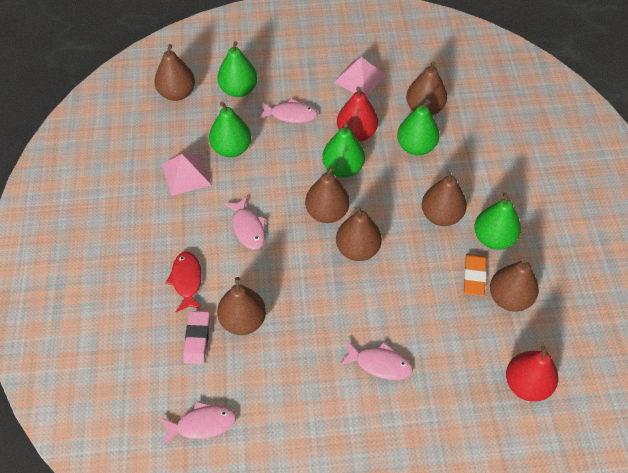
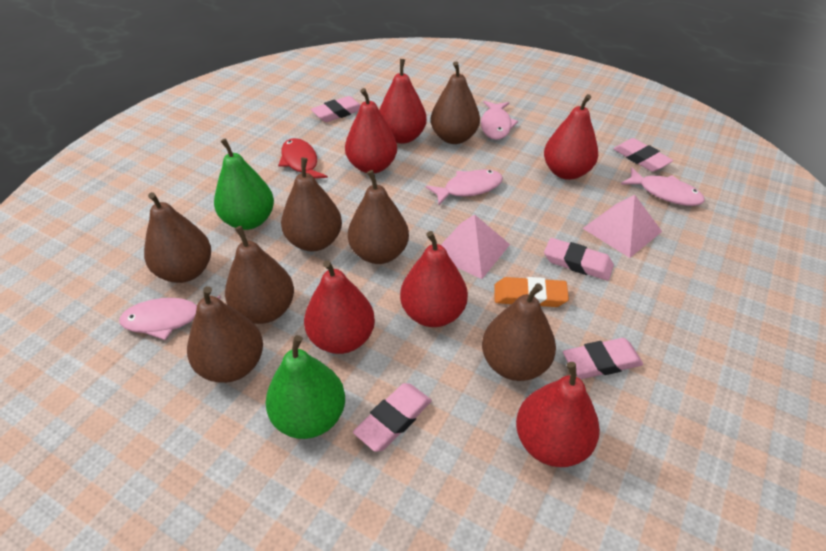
green pear: 5 -> 2
pink eraser: 1 -> 5
red pear: 2 -> 6

